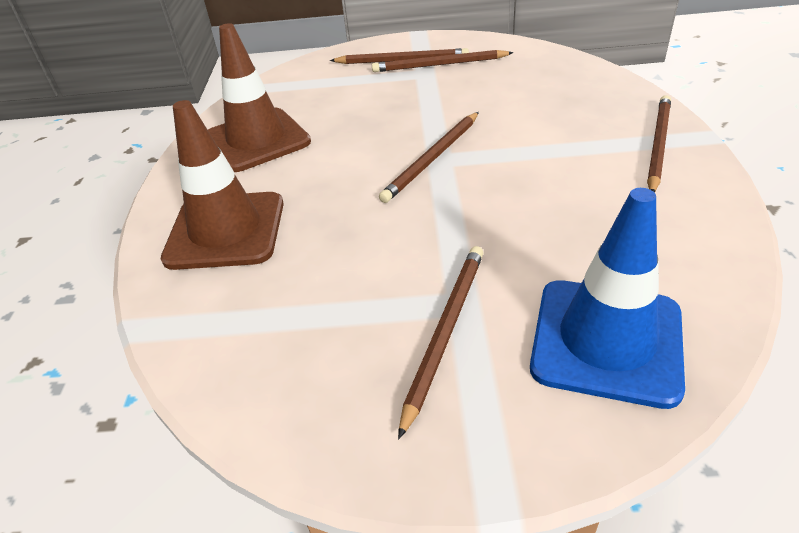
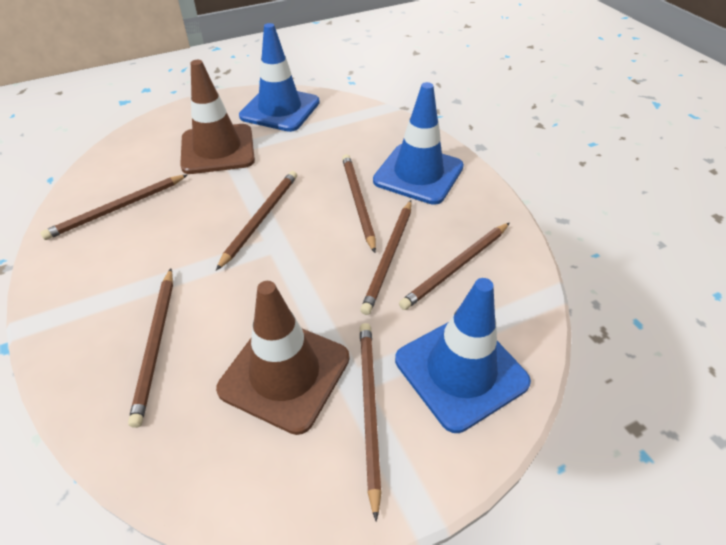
blue traffic cone: 1 -> 3
brown pencil: 5 -> 7

